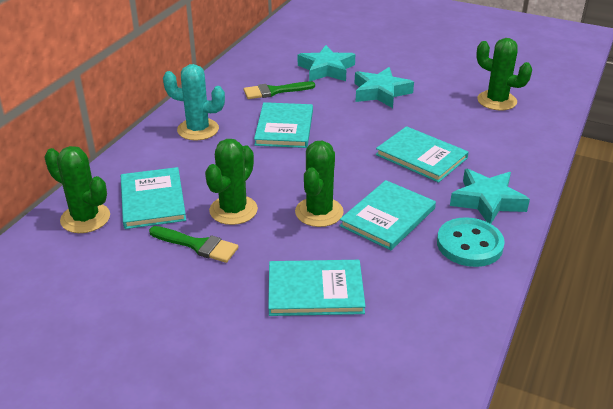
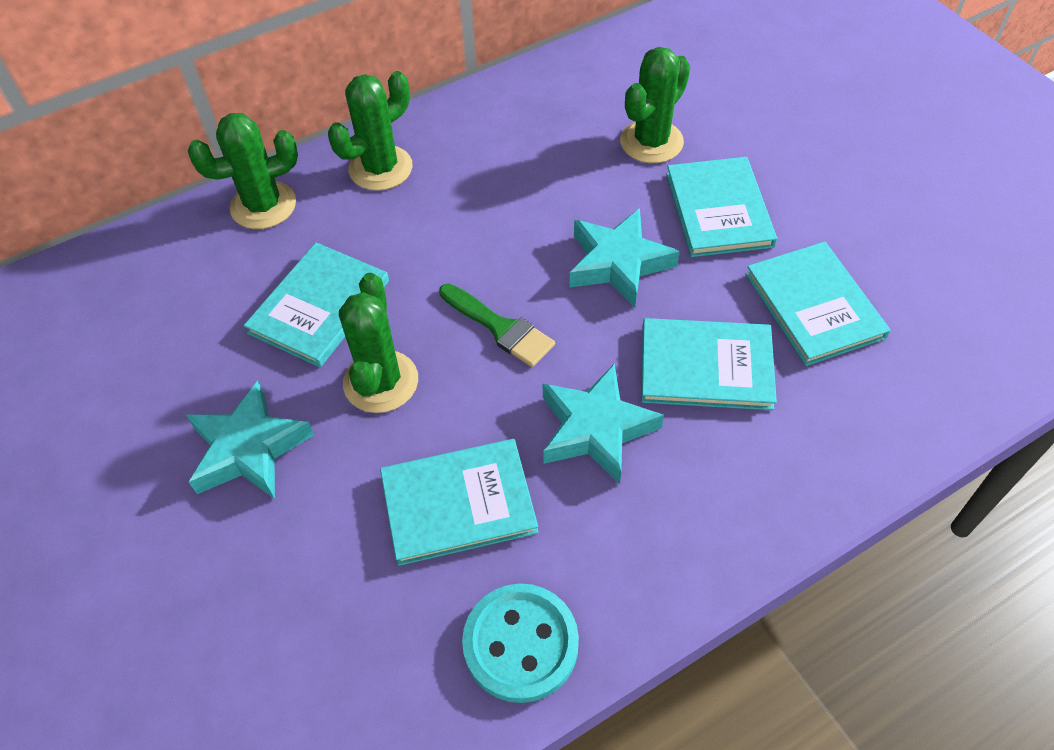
green brush: 2 -> 1
turquoise cactus: 1 -> 0

